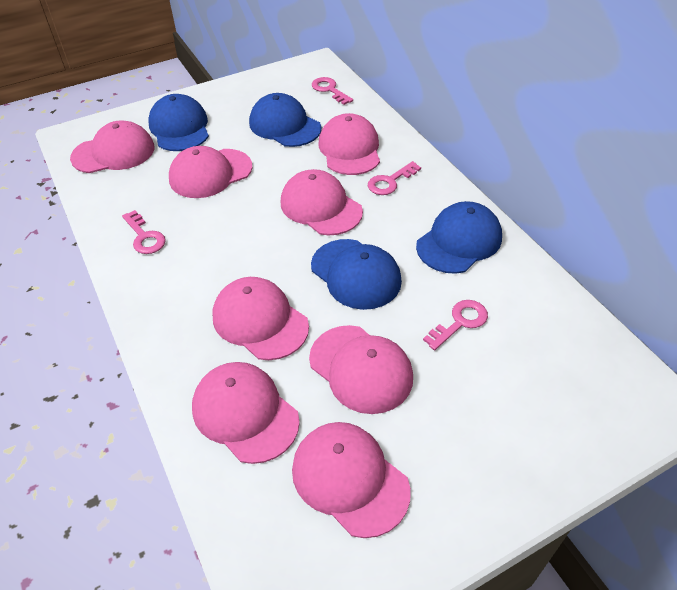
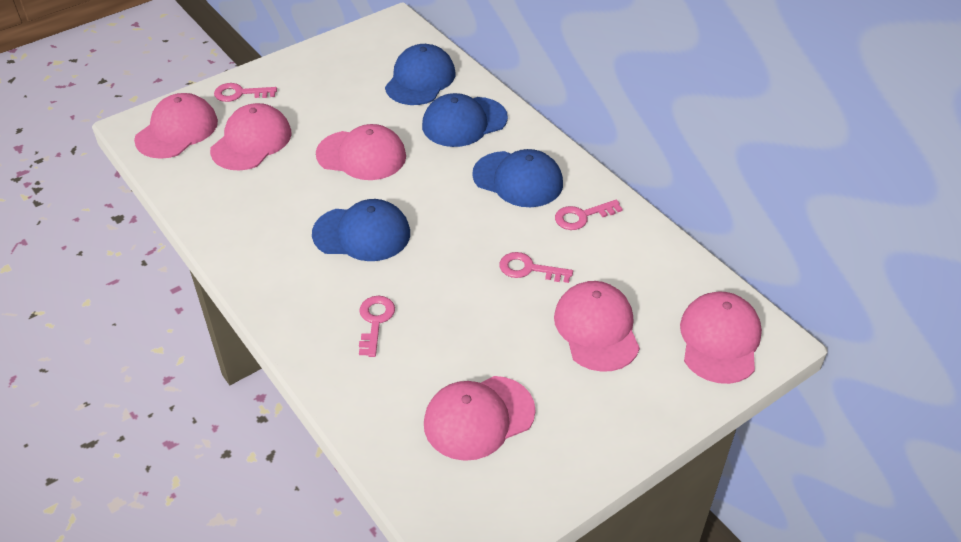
pink cap: 8 -> 6

